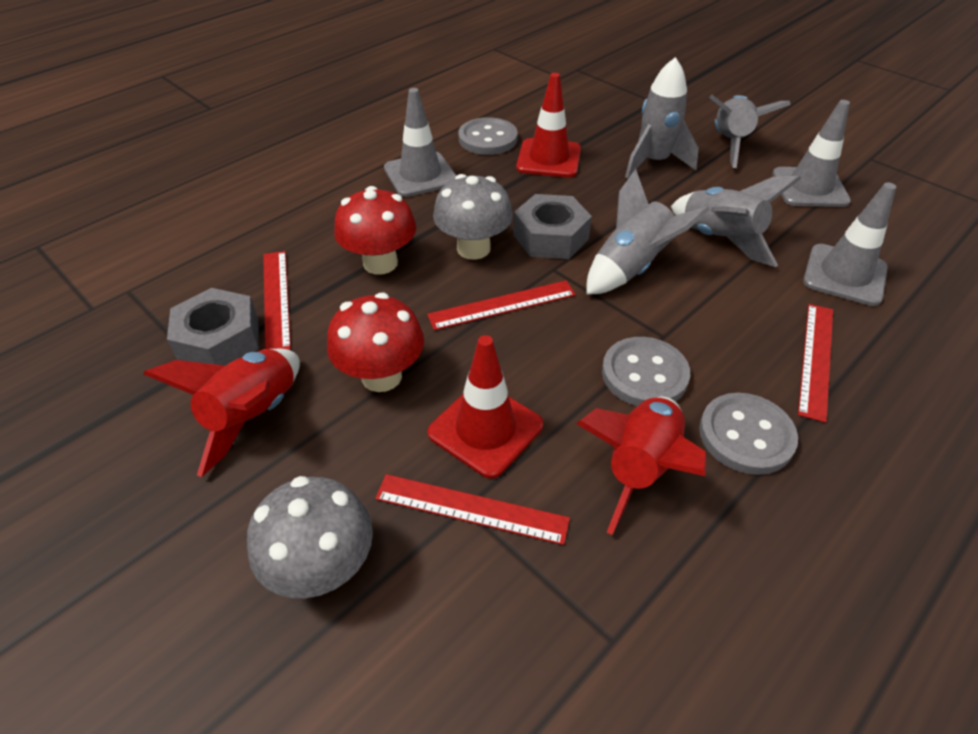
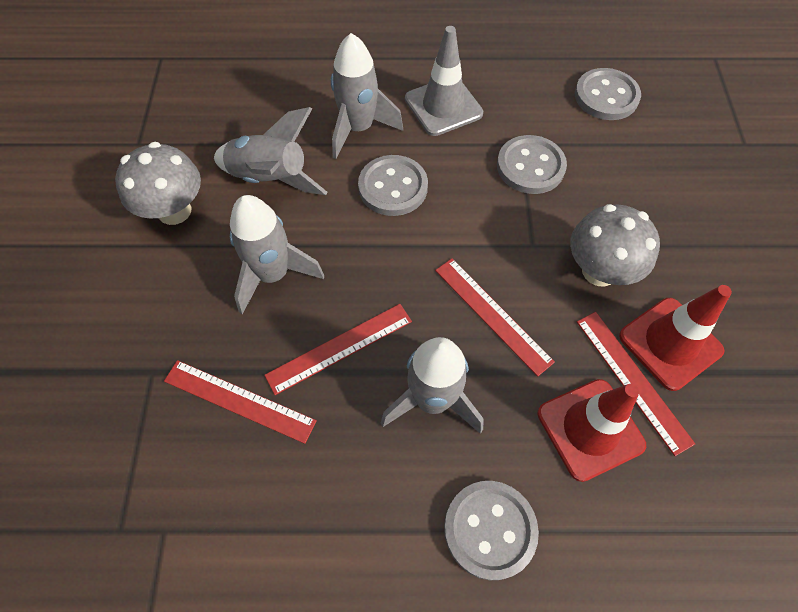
grey button: 3 -> 4
grey nut: 2 -> 0
grey traffic cone: 3 -> 1
red mushroom: 2 -> 0
red rocket: 2 -> 0

